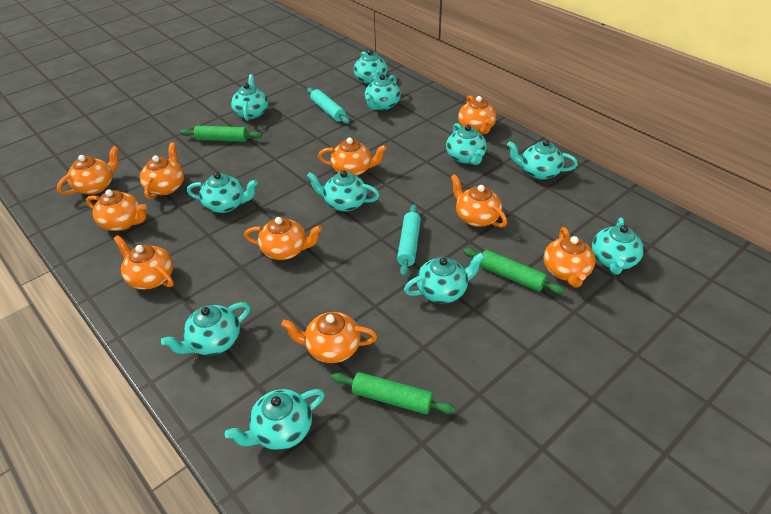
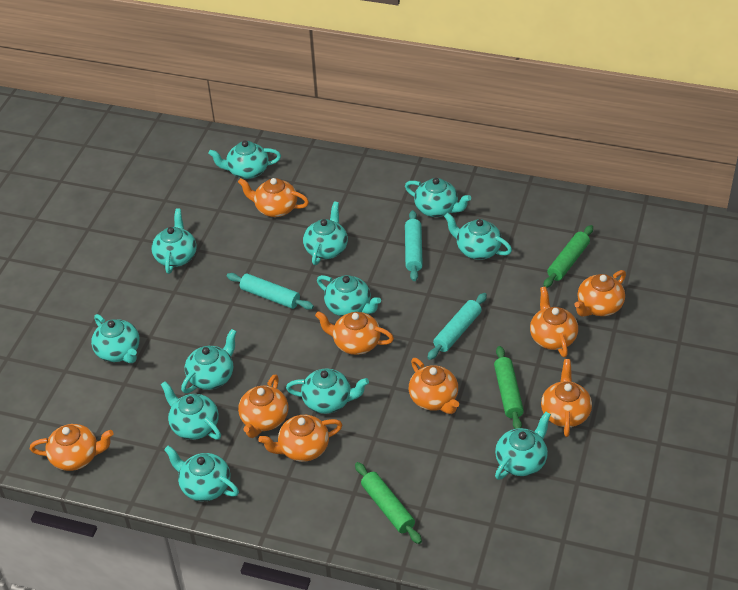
orange teapot: 10 -> 9
turquoise rolling pin: 2 -> 3
turquoise teapot: 11 -> 12

